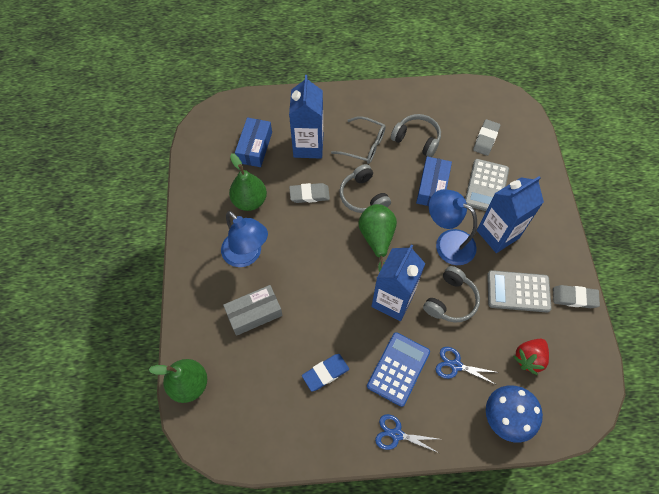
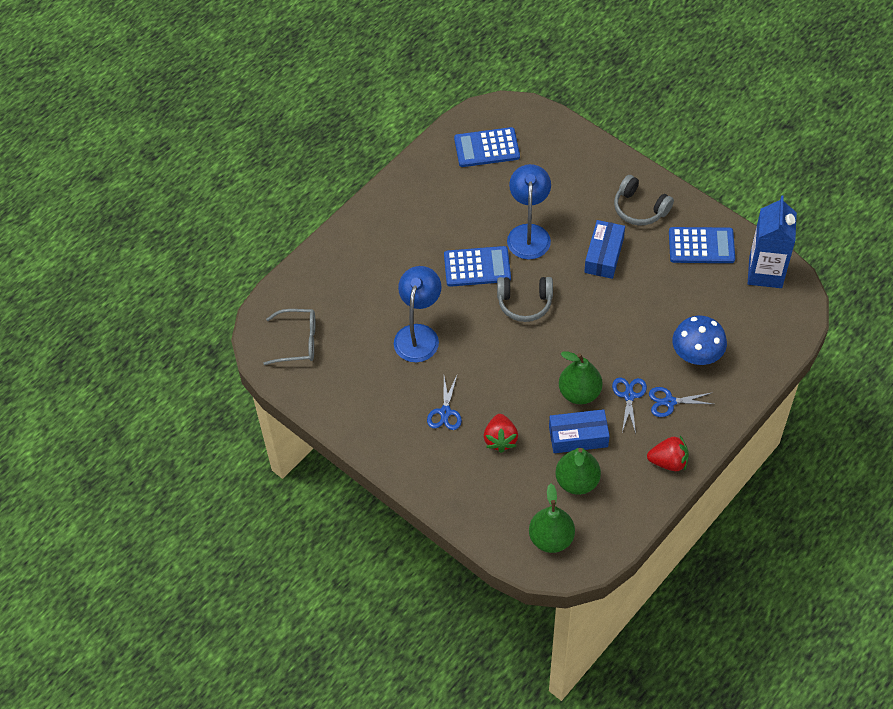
blue calculator: 1 -> 3
blue carton: 3 -> 1
blue eraser: 1 -> 0
blue scissors: 2 -> 3
grey box: 1 -> 0
grey calculator: 2 -> 0
grey eraser: 3 -> 0
grey headphones: 3 -> 2
red strawberry: 1 -> 2

